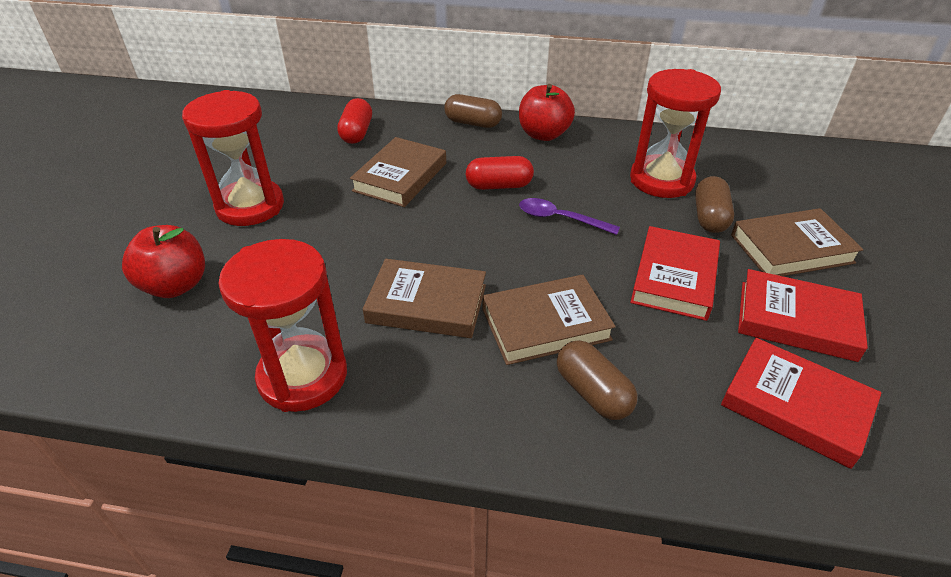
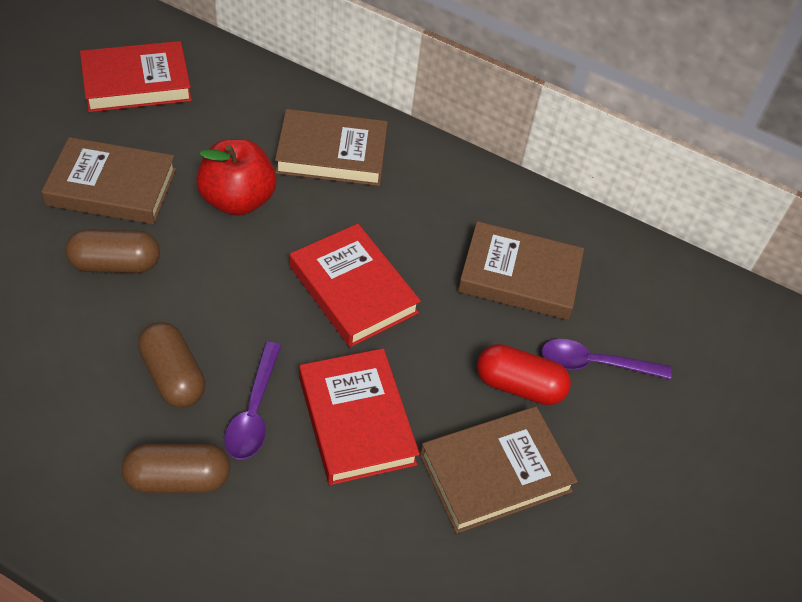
purple spoon: 1 -> 2
red apple: 2 -> 1
red capsule: 2 -> 1
red hourglass: 3 -> 0

